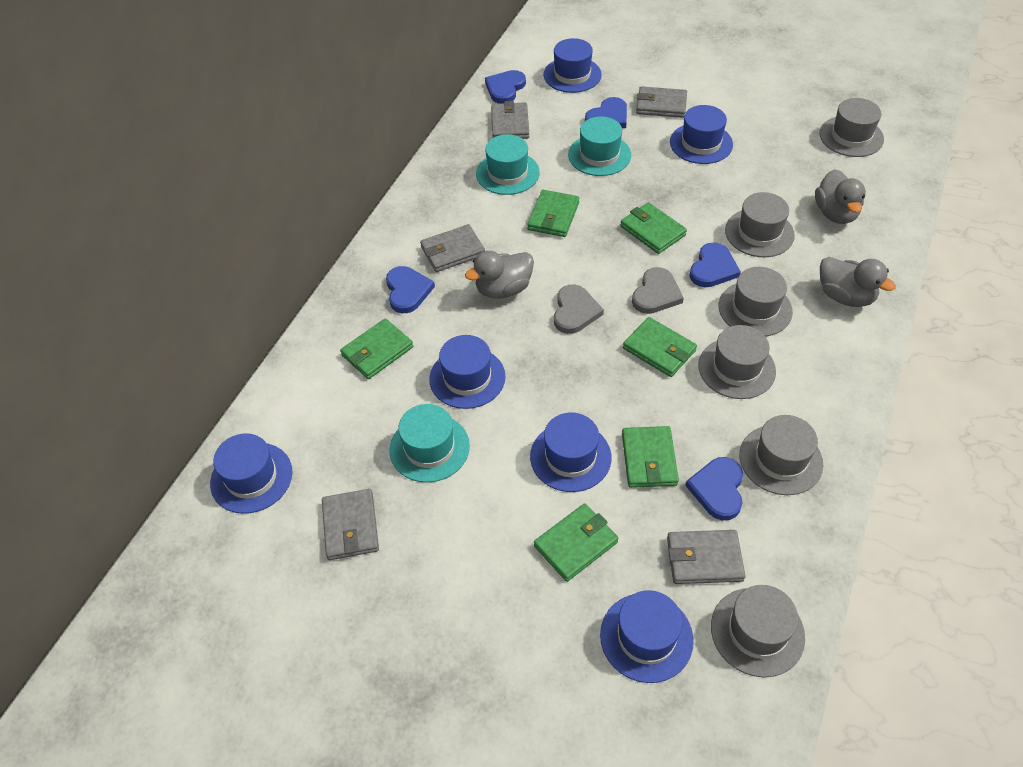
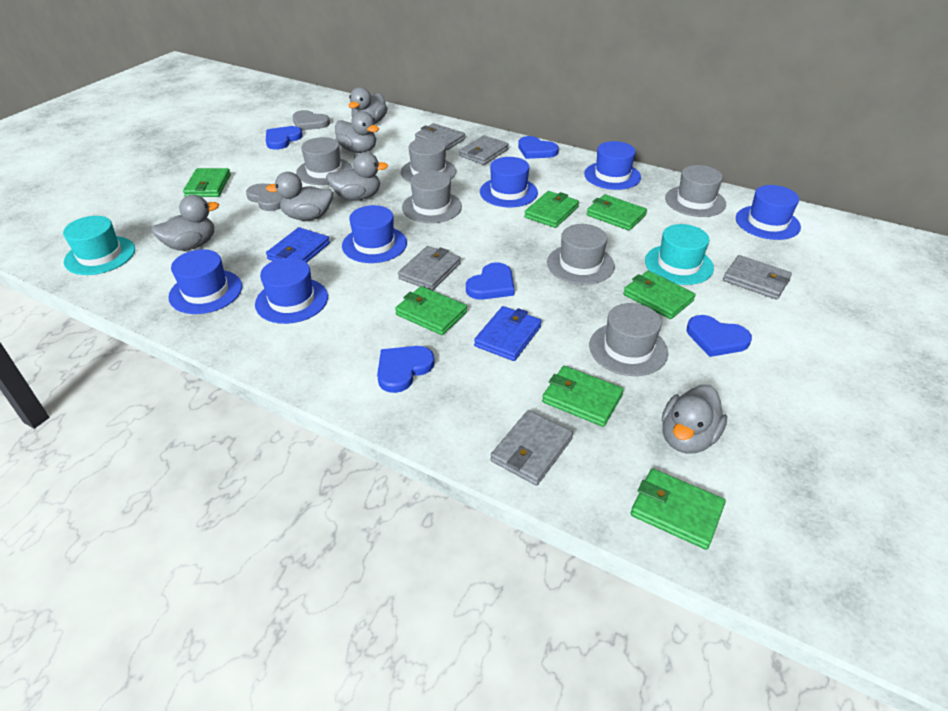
blue wallet: 0 -> 2
green wallet: 6 -> 7
grey duck: 3 -> 6
turquoise hat: 3 -> 2

